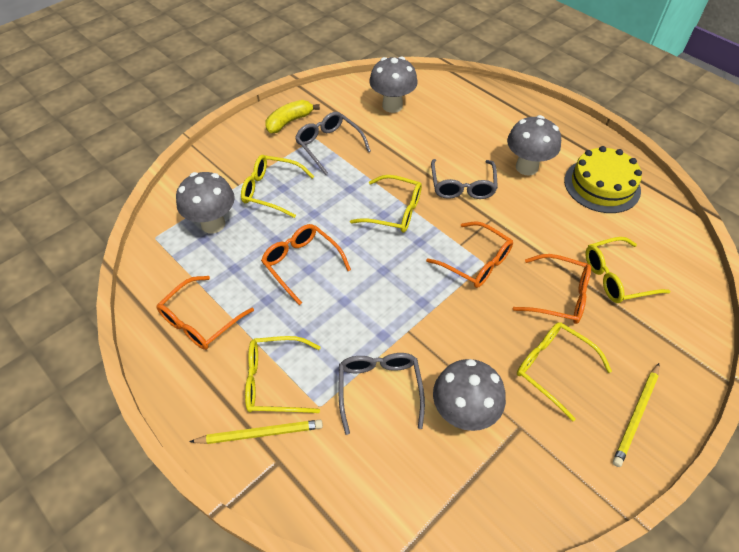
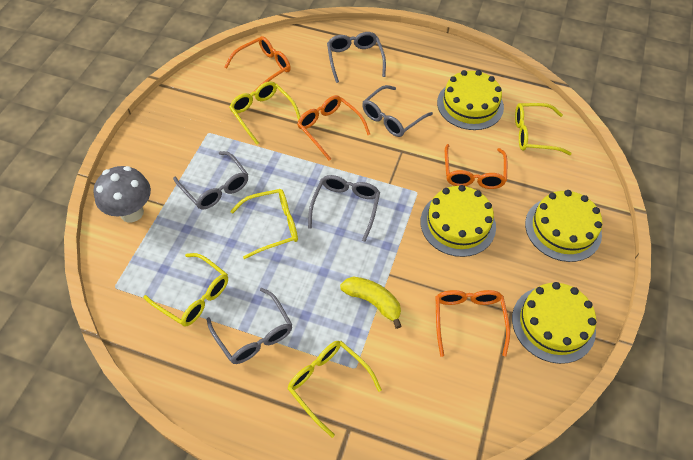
grey glasses: 3 -> 5
grey mushroom: 4 -> 1
yellow cake: 1 -> 4
yellow pencil: 2 -> 0

